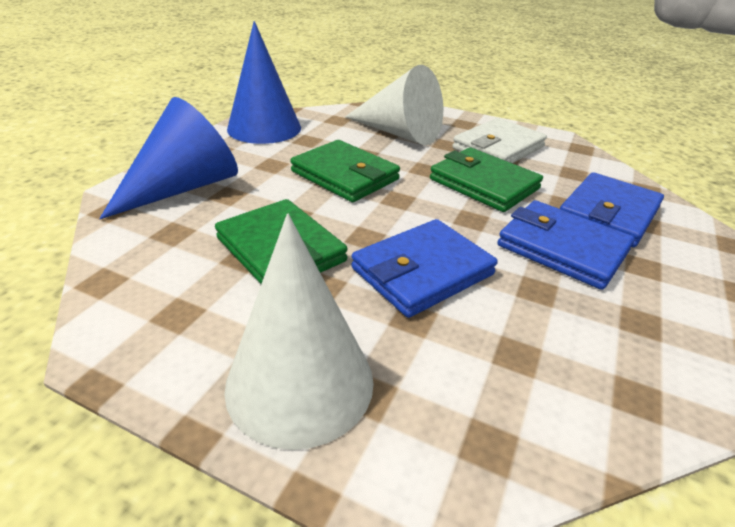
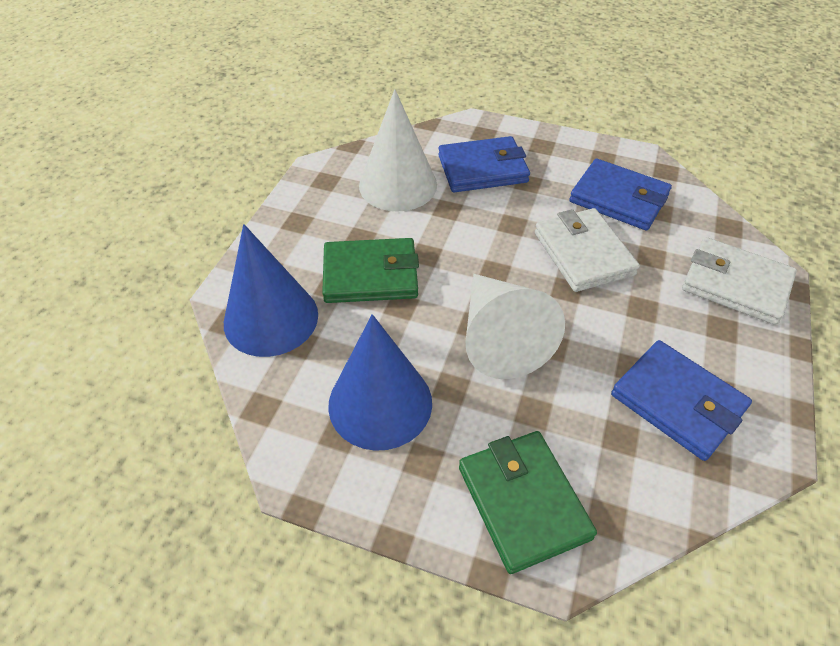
green wallet: 3 -> 2
white wallet: 1 -> 2

